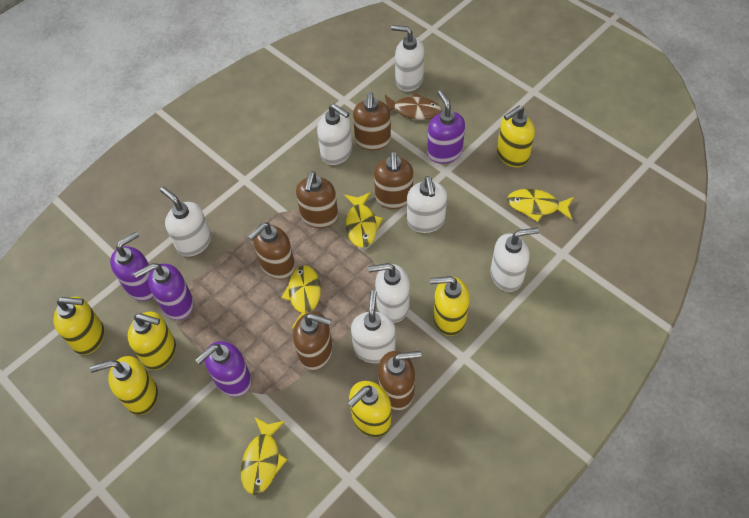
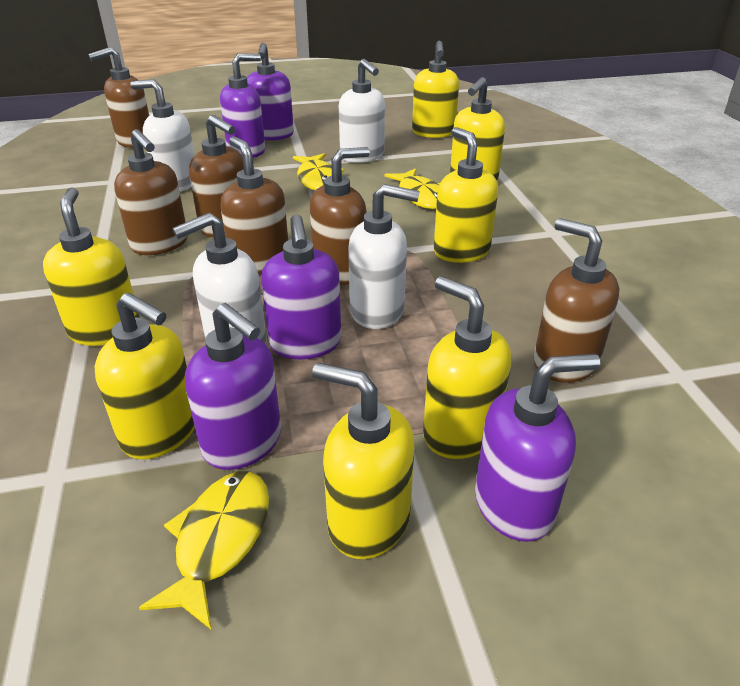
brown fish: 1 -> 0
purple soap dispenser: 4 -> 5
white soap dispenser: 7 -> 4
yellow fish: 4 -> 3
yellow soap dispenser: 6 -> 7

